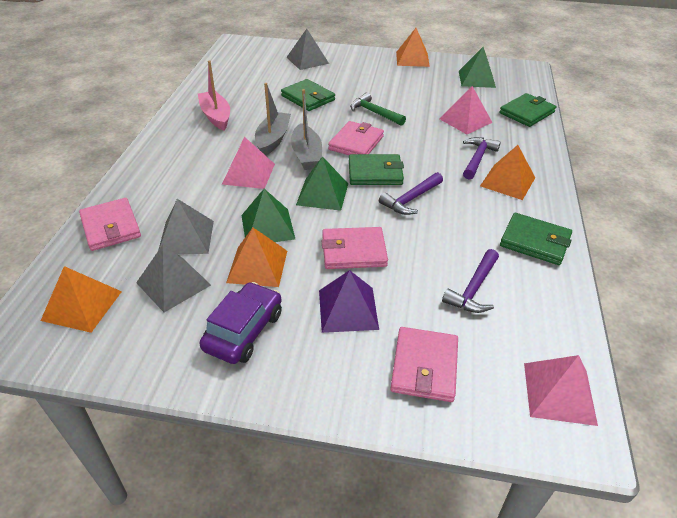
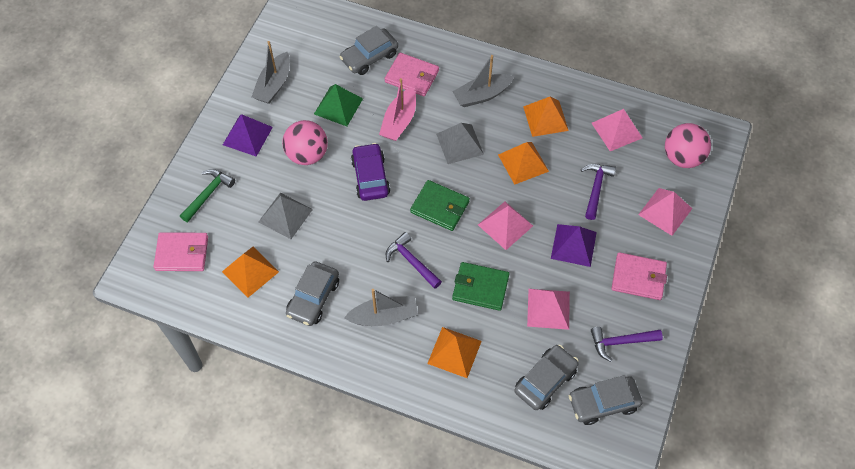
green pyramid: 3 -> 1
green wallet: 4 -> 2
grey boat: 2 -> 3
grey car: 0 -> 4
grey pyramid: 3 -> 2
pink ball: 0 -> 2
pink pyramid: 3 -> 4
pink wallet: 4 -> 3
purple pyramid: 1 -> 2

